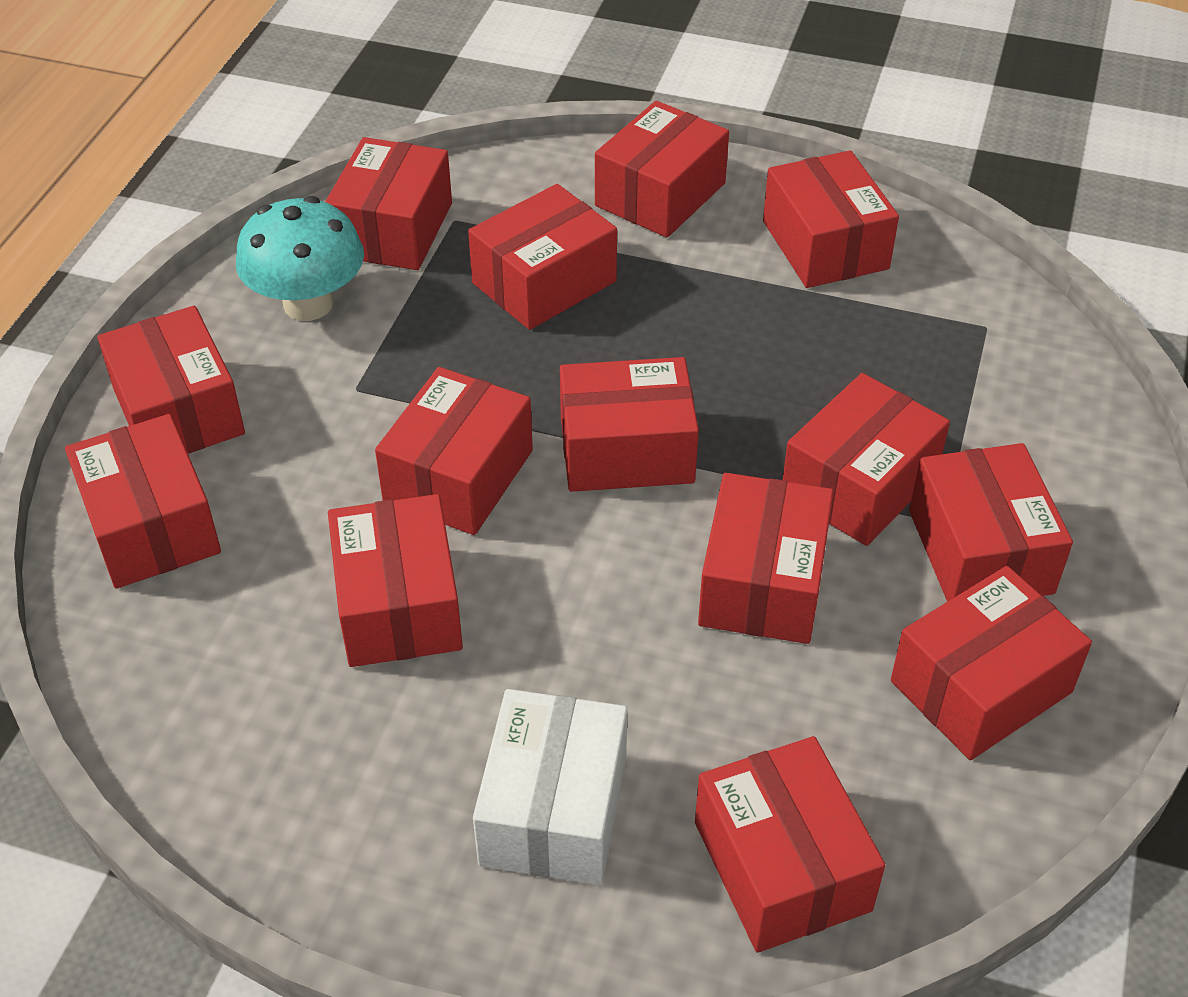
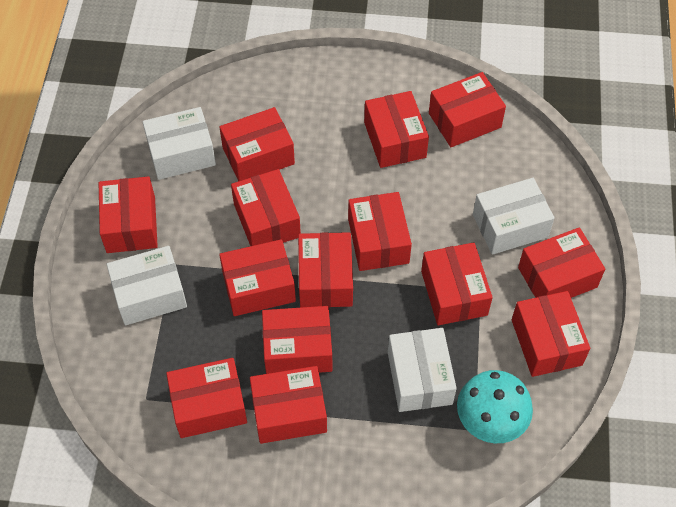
white box: 1 -> 4

